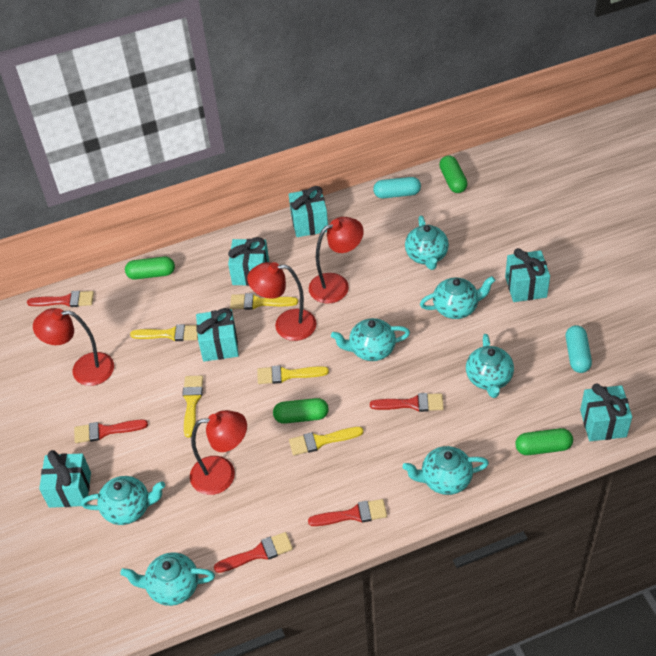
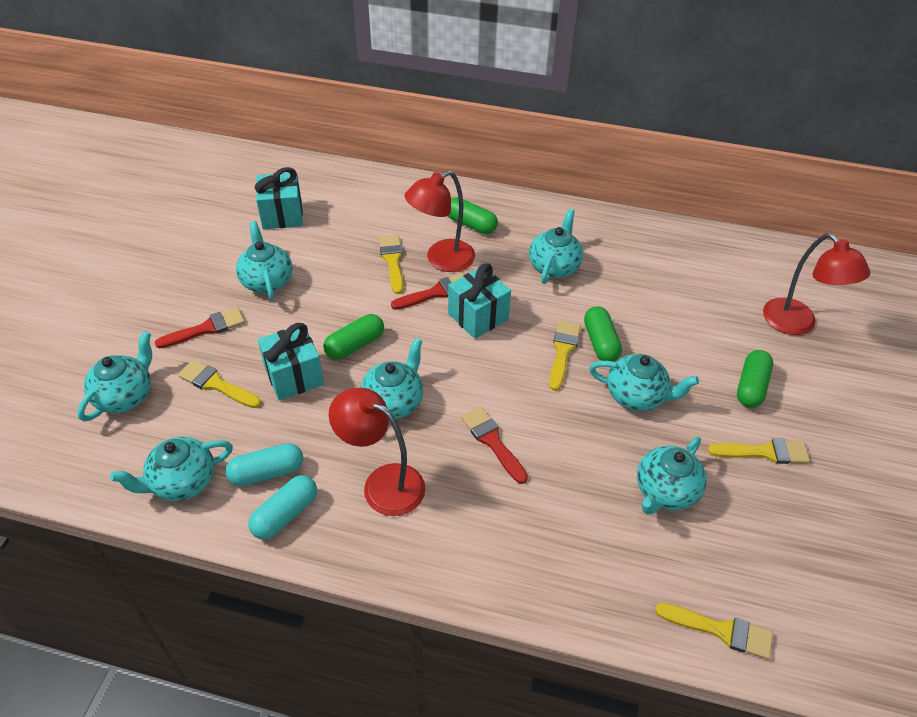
red brush: 5 -> 3
red lamp: 4 -> 3
turquoise gift: 6 -> 3

